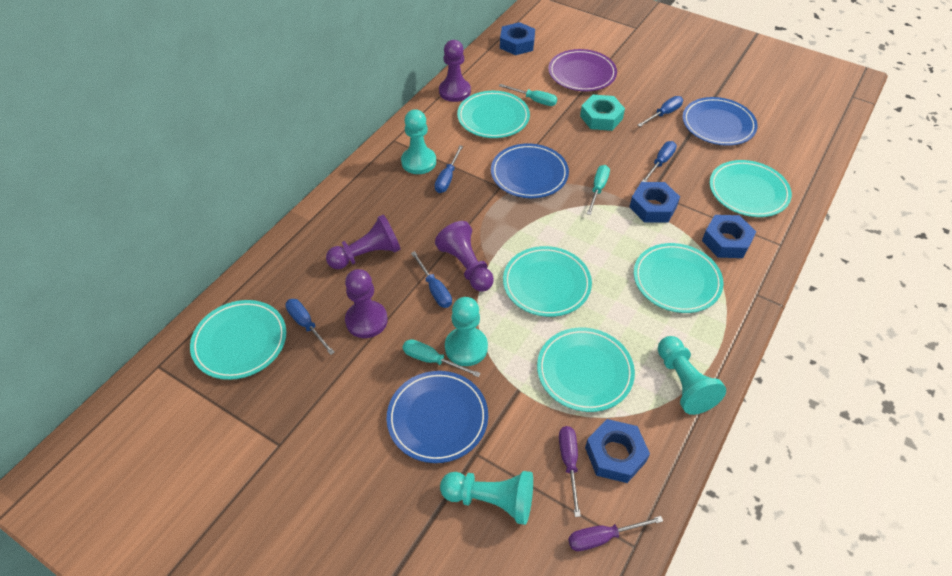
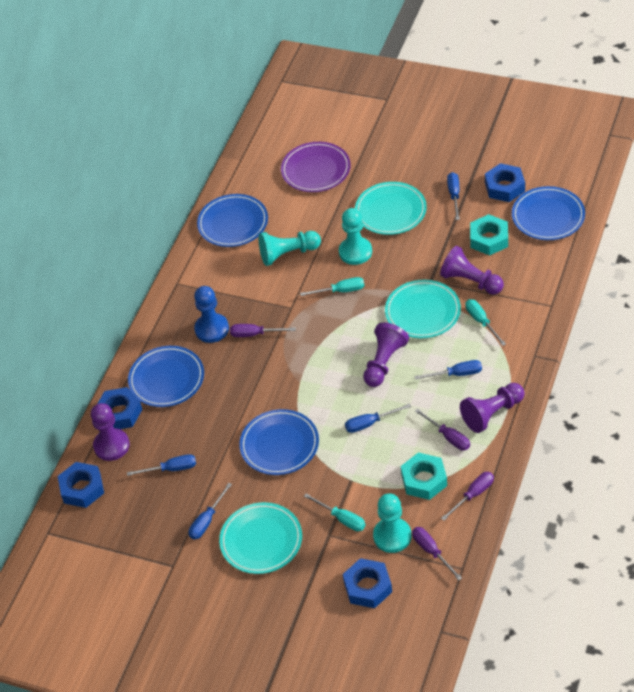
blue pawn: 0 -> 1
blue plate: 3 -> 4
purple screwdriver: 2 -> 4
turquoise nut: 1 -> 2
turquoise pawn: 4 -> 3
turquoise plate: 6 -> 3

